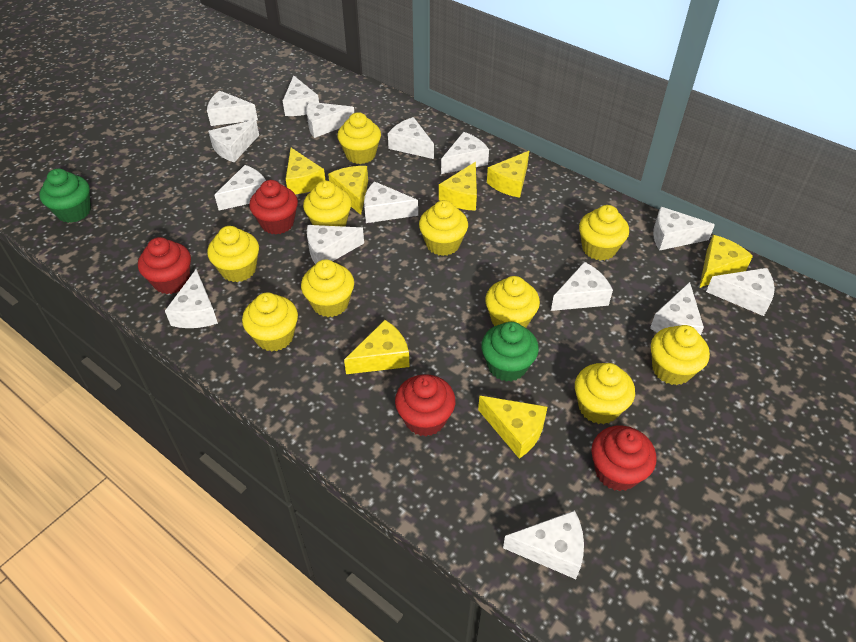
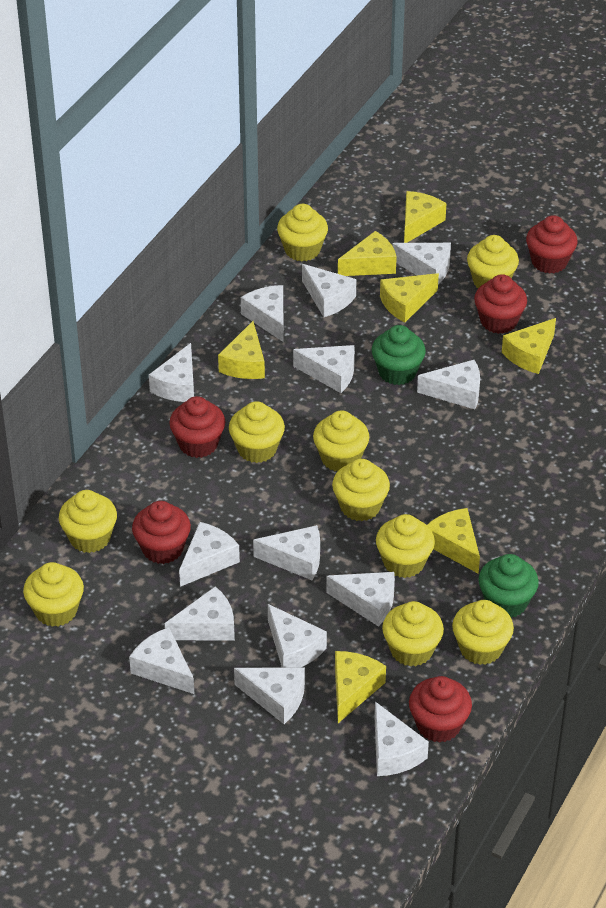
red cupcake: 4 -> 5
white cheese: 15 -> 14

